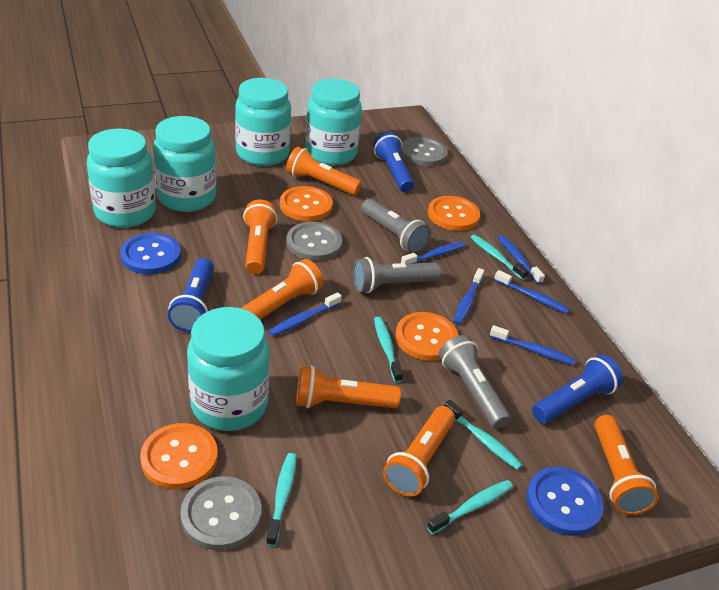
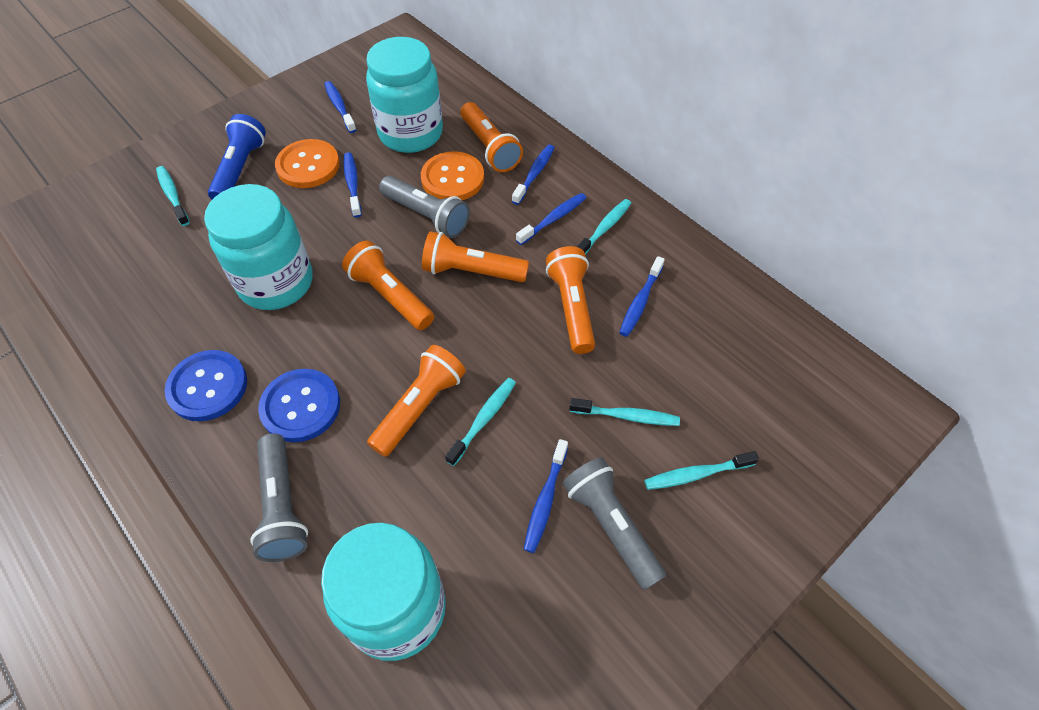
blue flashlight: 3 -> 1
grey button: 3 -> 0
orange button: 4 -> 2
orange flashlight: 6 -> 5
turquoise jar: 5 -> 3

